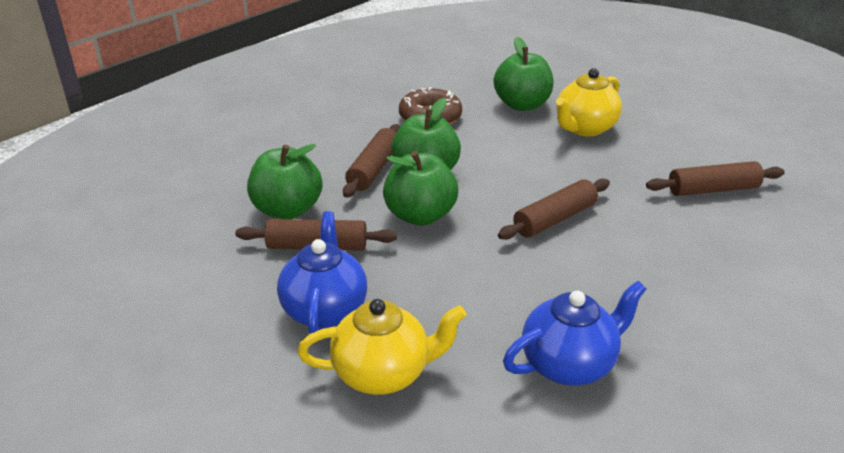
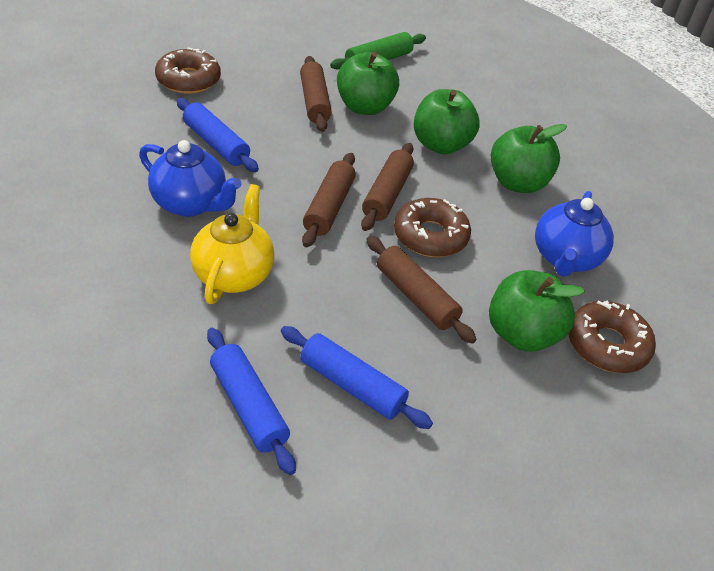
blue rolling pin: 0 -> 3
brown donut: 1 -> 3
green rolling pin: 0 -> 1
yellow teapot: 2 -> 1

